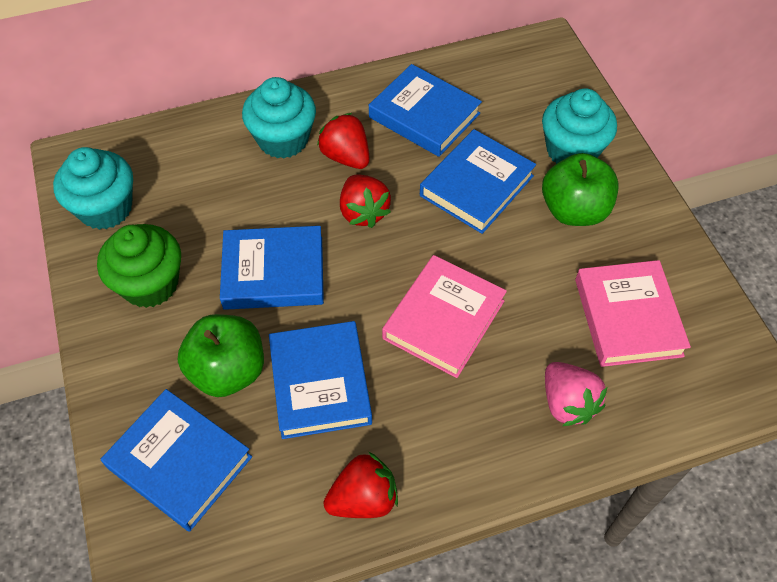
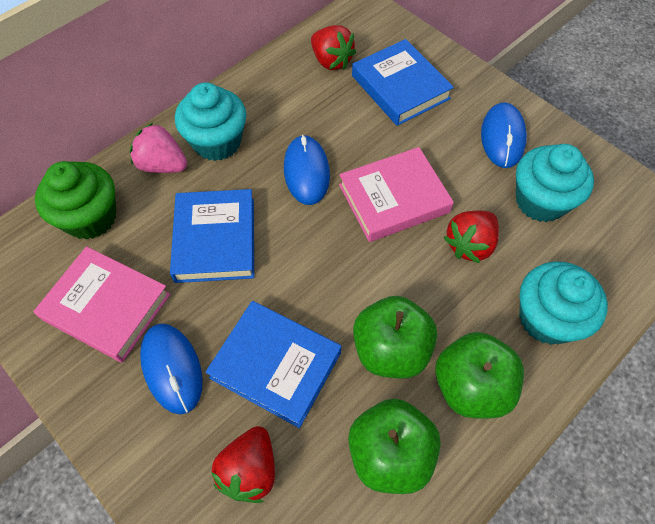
blue book: 5 -> 3
blue mouse: 0 -> 3
green apple: 2 -> 3

